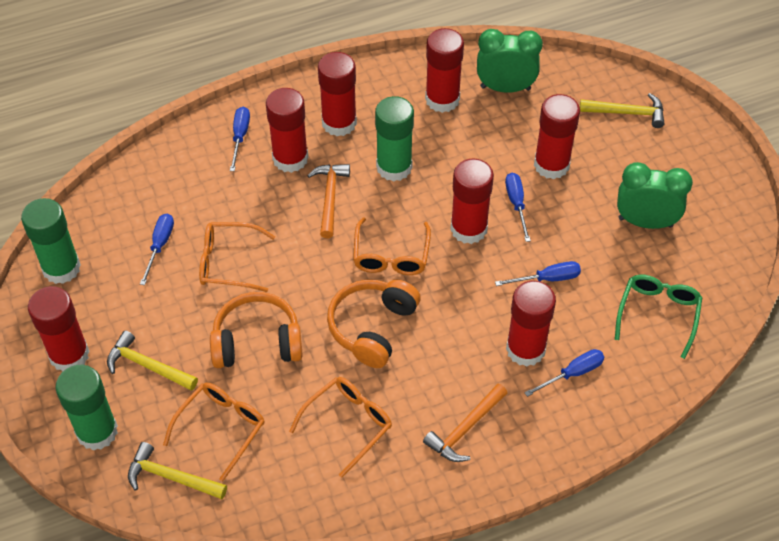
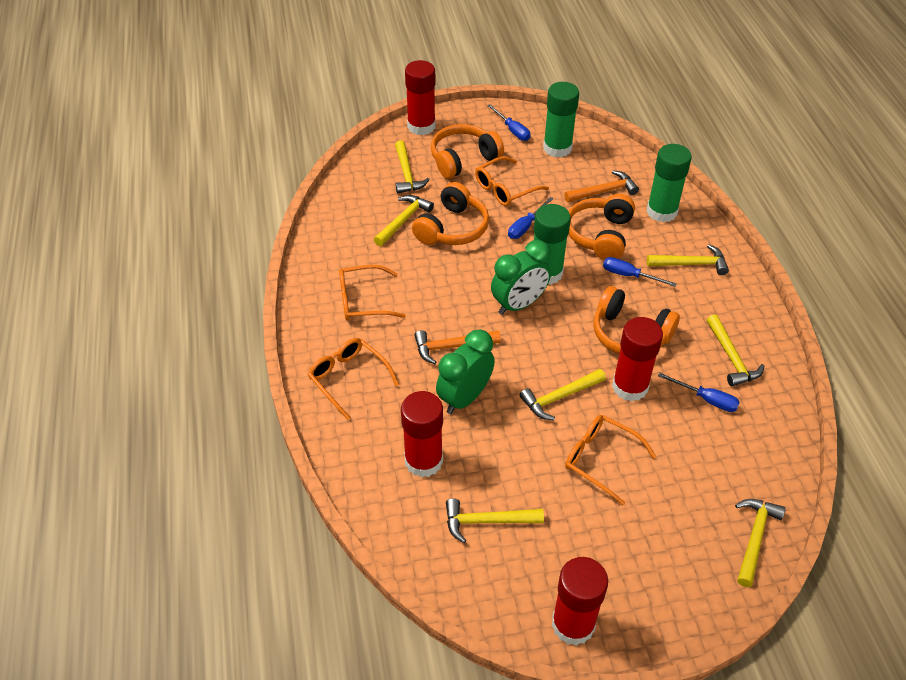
blue screwdriver: 5 -> 4
green glasses: 1 -> 0
orange headphones: 2 -> 4
red glue stick: 7 -> 4
yellow hammer: 3 -> 7

